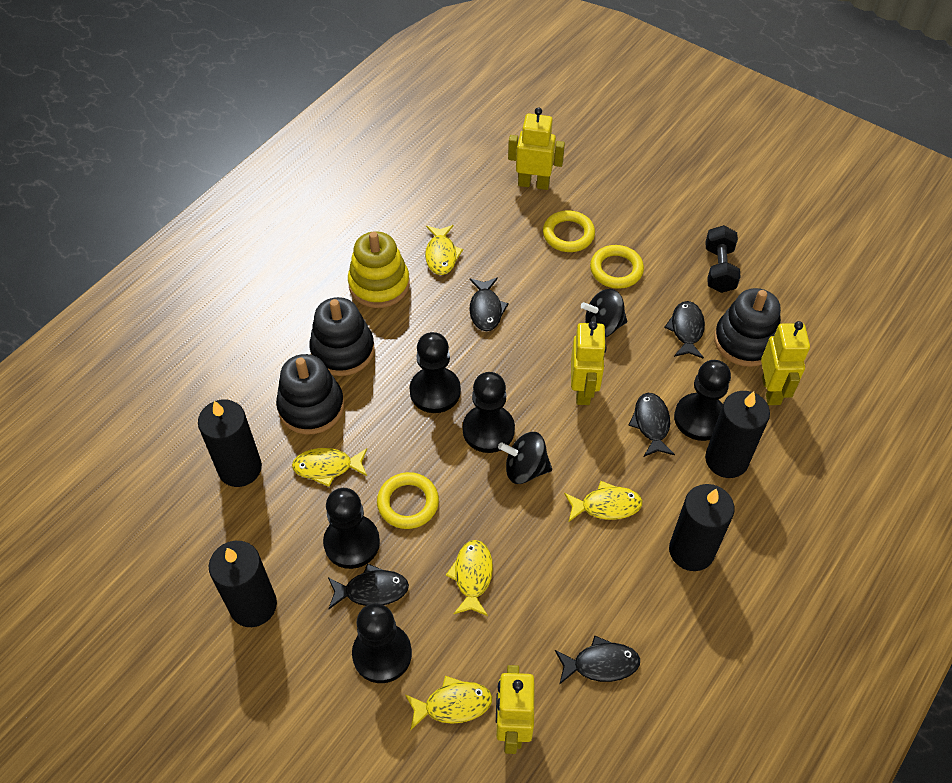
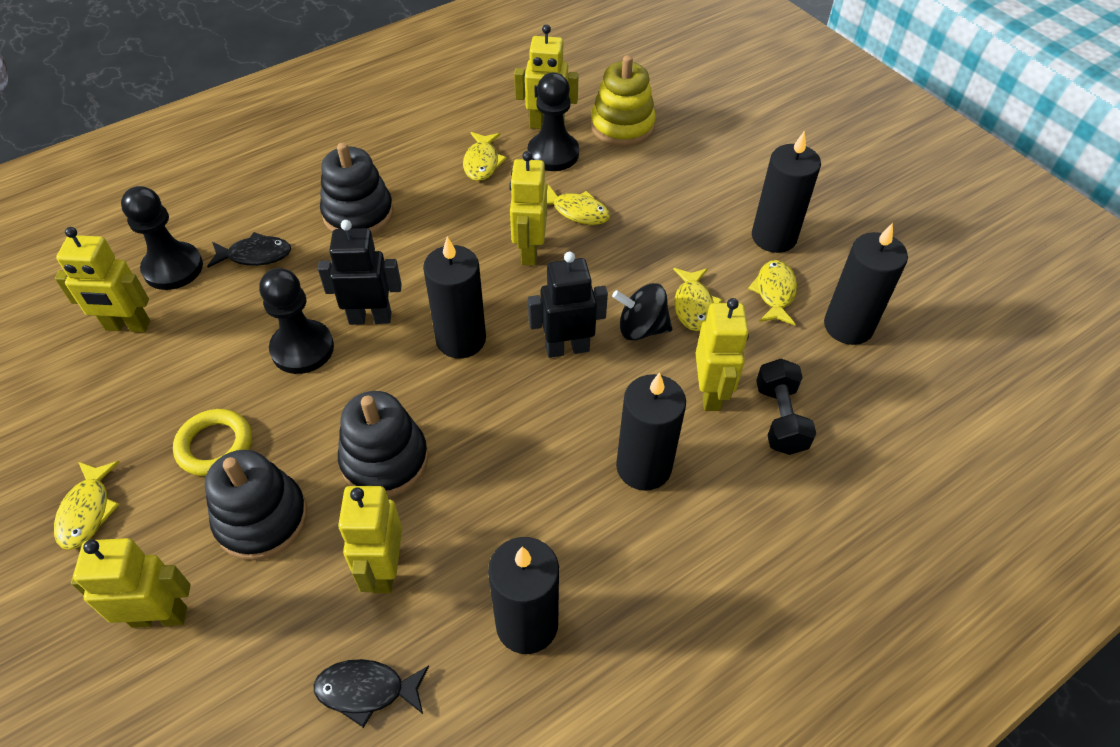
black candle: 4 -> 5
black fish: 5 -> 2
black pawn: 5 -> 3
black robot: 0 -> 2
black spinning top: 2 -> 1
yellow ring: 3 -> 1
yellow robot: 4 -> 6

